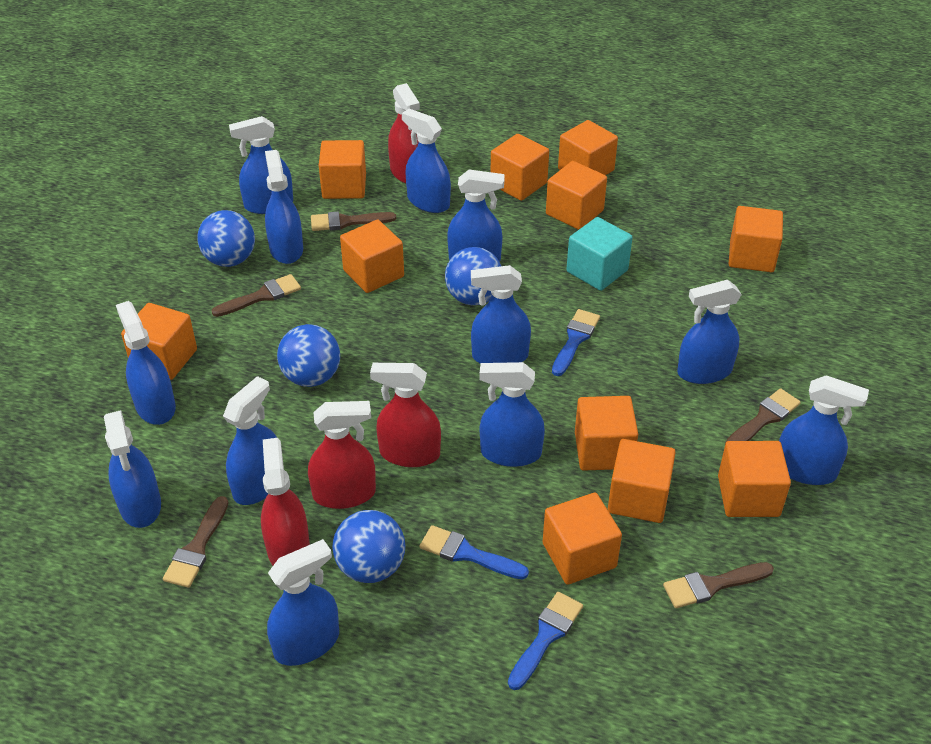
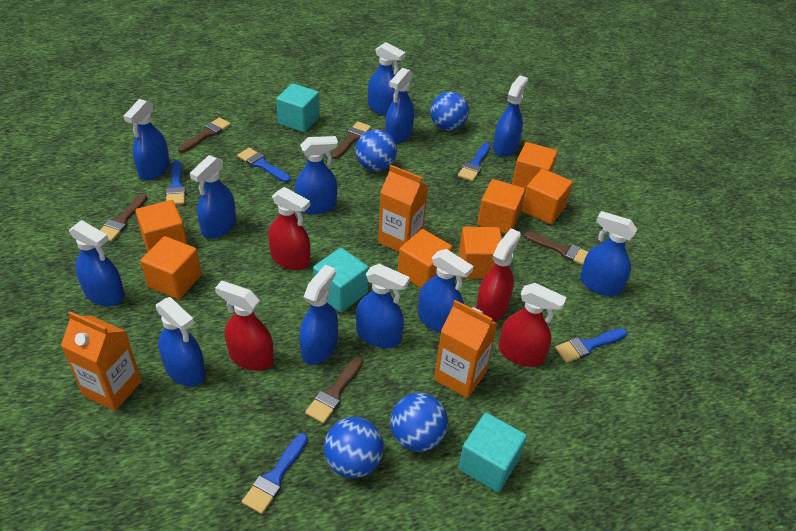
blue brush: 3 -> 5
orange carton: 0 -> 3
orange cube: 11 -> 7
turquoise cube: 1 -> 3

